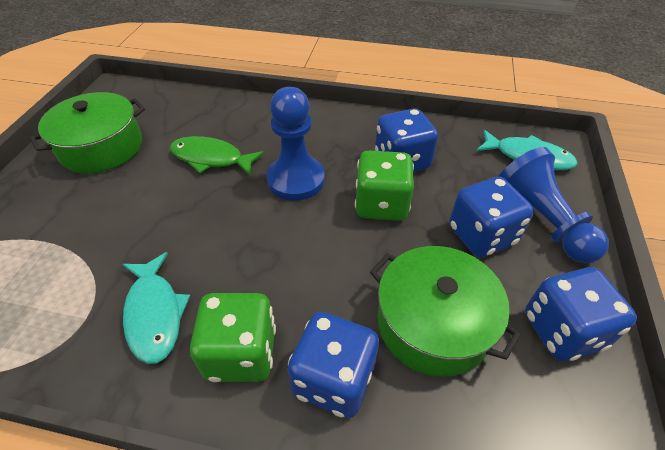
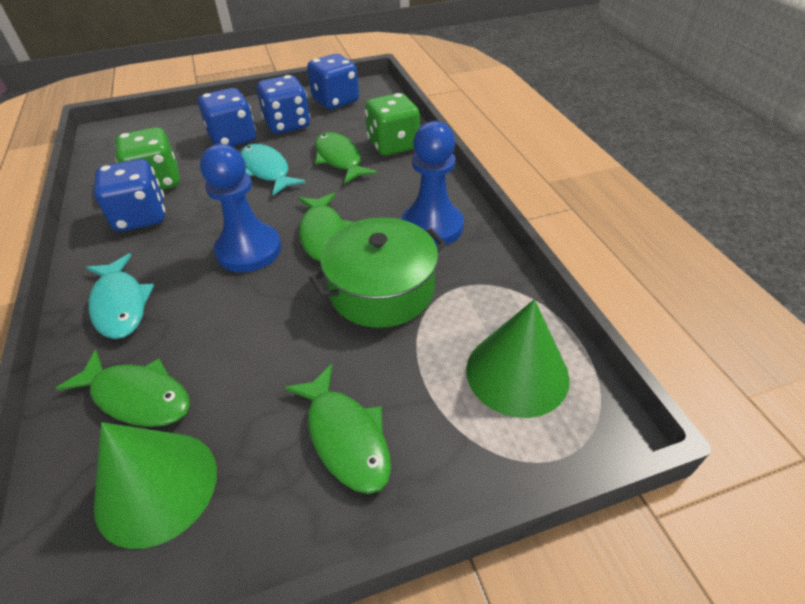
green cone: 0 -> 2
green fish: 1 -> 4
green pot: 2 -> 1

